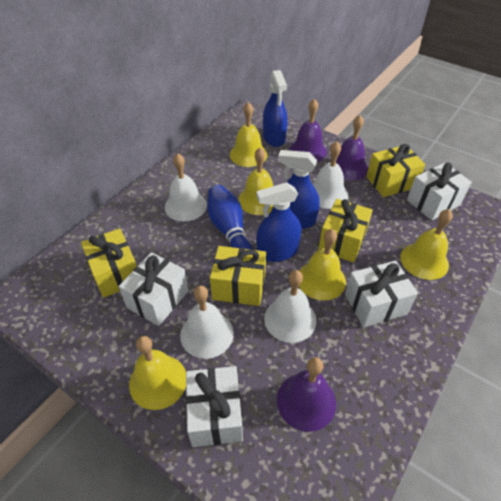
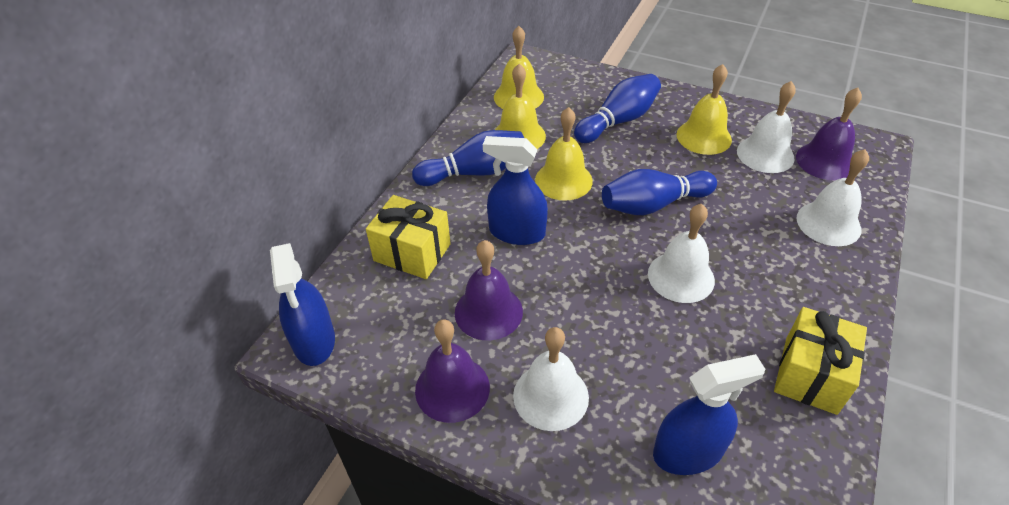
blue bowling pin: 1 -> 3
white gift: 4 -> 0
yellow bell: 5 -> 4
yellow gift: 4 -> 2

